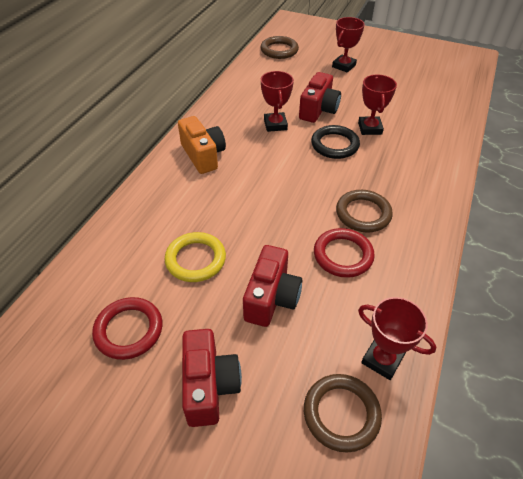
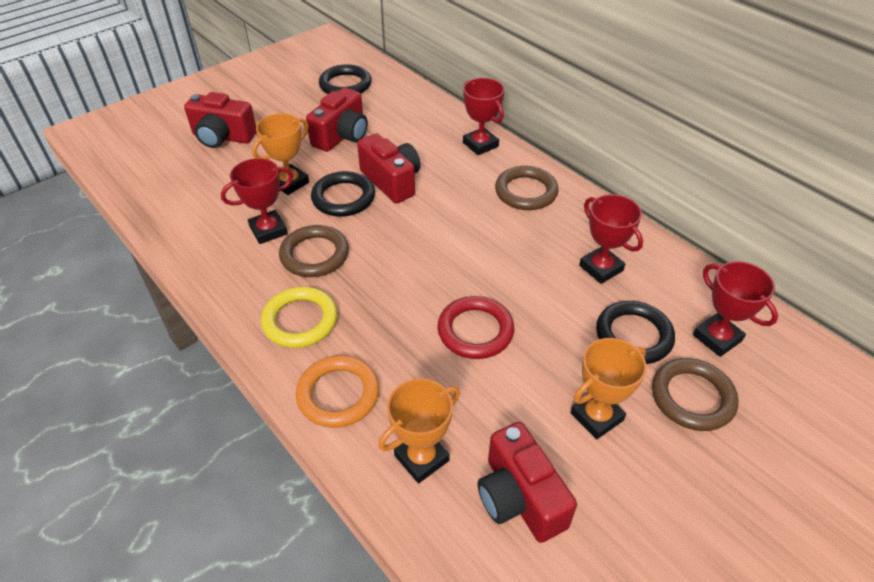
black ring: 1 -> 3
orange camera: 1 -> 0
orange ring: 0 -> 1
orange trophy: 0 -> 3
red camera: 3 -> 4
red ring: 2 -> 1

